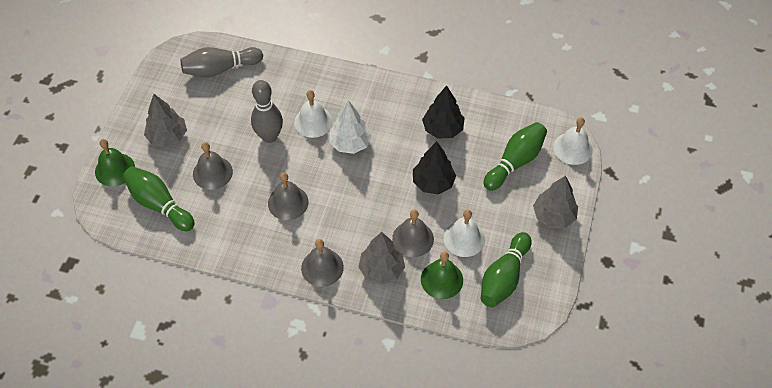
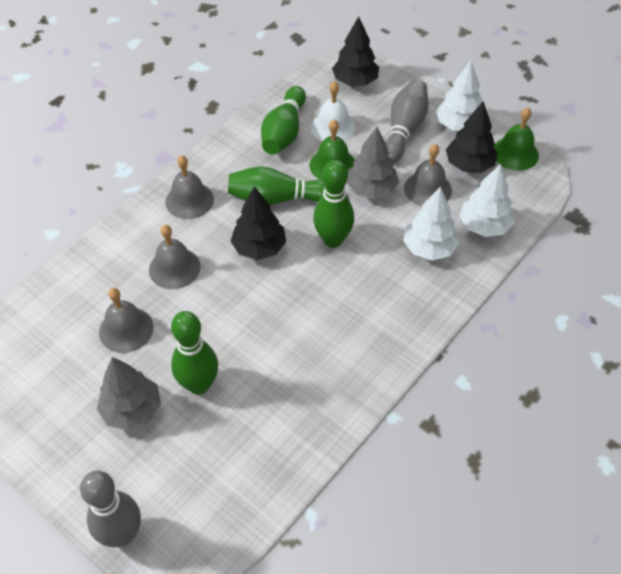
black tree: 2 -> 3
green bowling pin: 3 -> 4
grey tree: 3 -> 2
white bell: 3 -> 1
white tree: 1 -> 3

